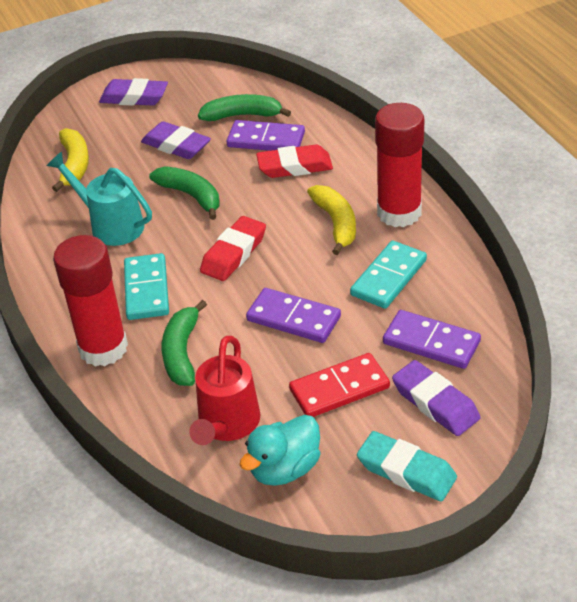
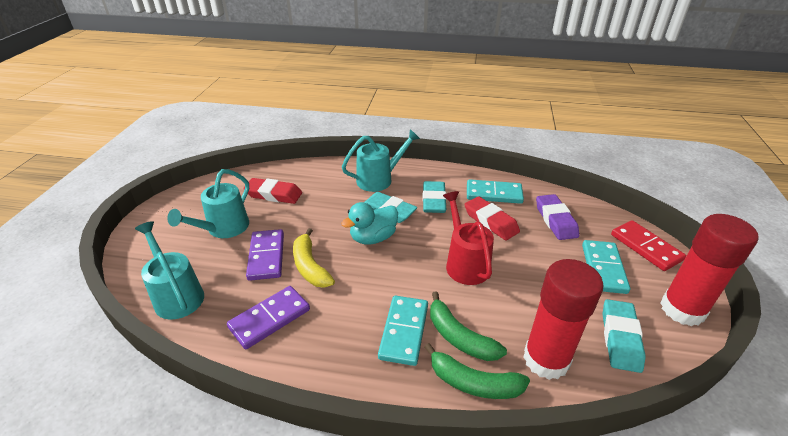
green banana: 3 -> 2
purple domino: 3 -> 2
purple eraser: 3 -> 1
turquoise domino: 2 -> 3
turquoise eraser: 1 -> 3
turquoise watering can: 1 -> 3
yellow banana: 2 -> 1

